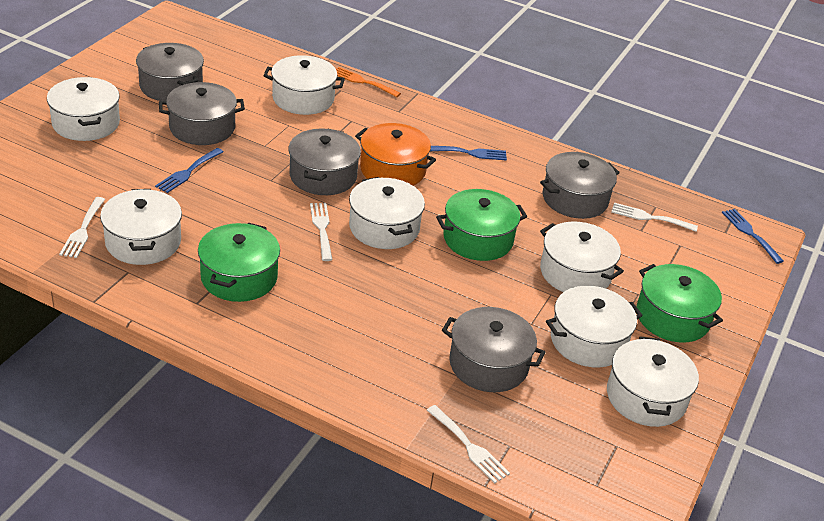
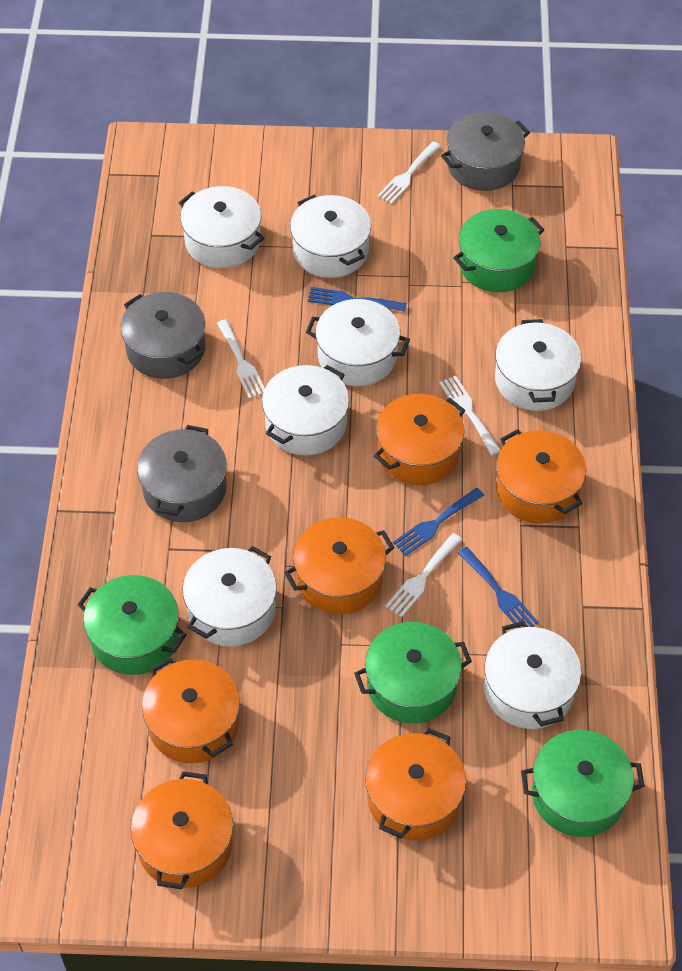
green pot: 3 -> 4
grey pot: 5 -> 3
orange fork: 1 -> 0
orange pot: 1 -> 6

